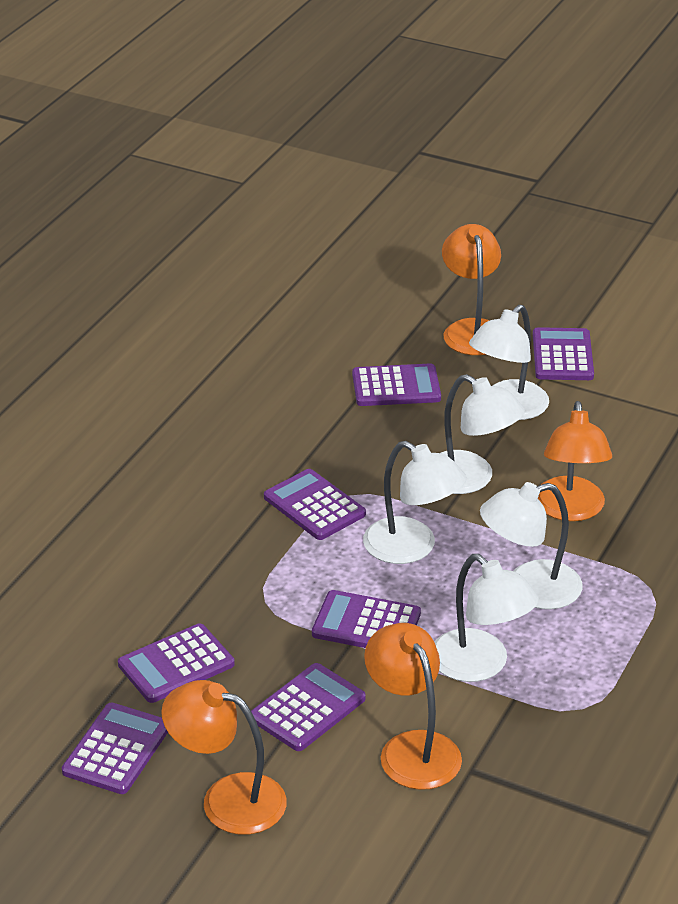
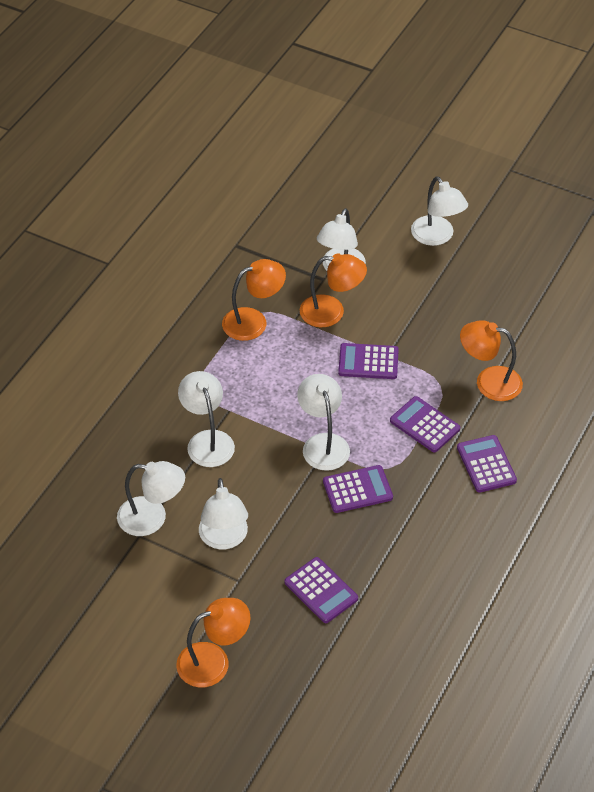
purple calculator: 7 -> 5
white lamp: 5 -> 6

